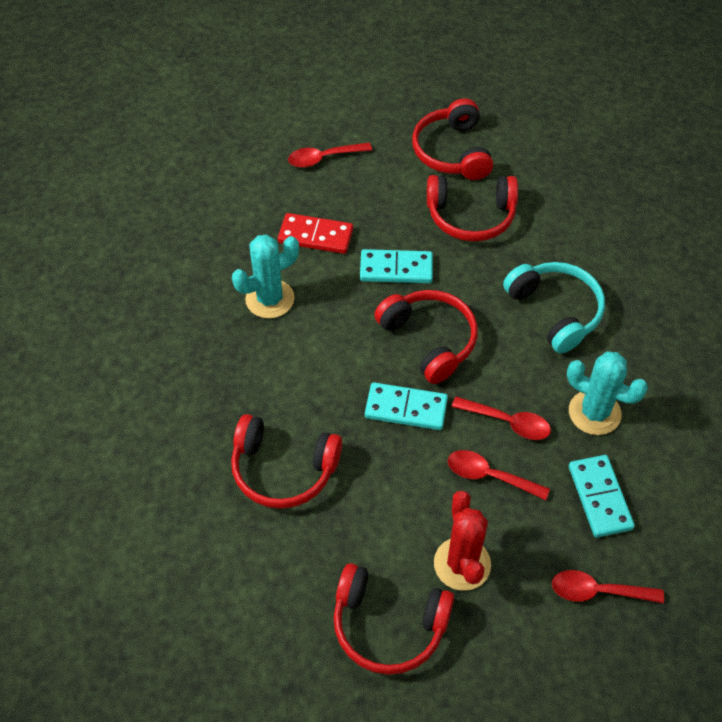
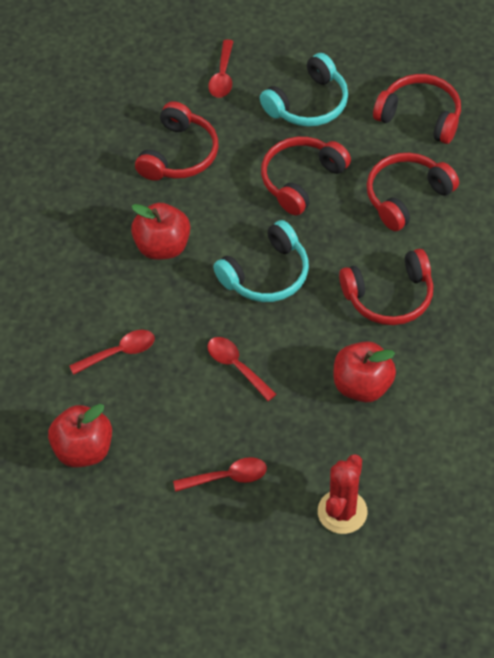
red apple: 0 -> 3
red domino: 1 -> 0
turquoise cactus: 2 -> 0
turquoise domino: 3 -> 0
turquoise headphones: 1 -> 2

